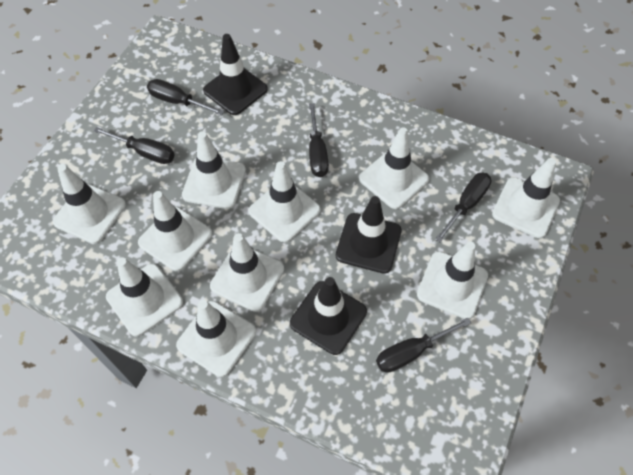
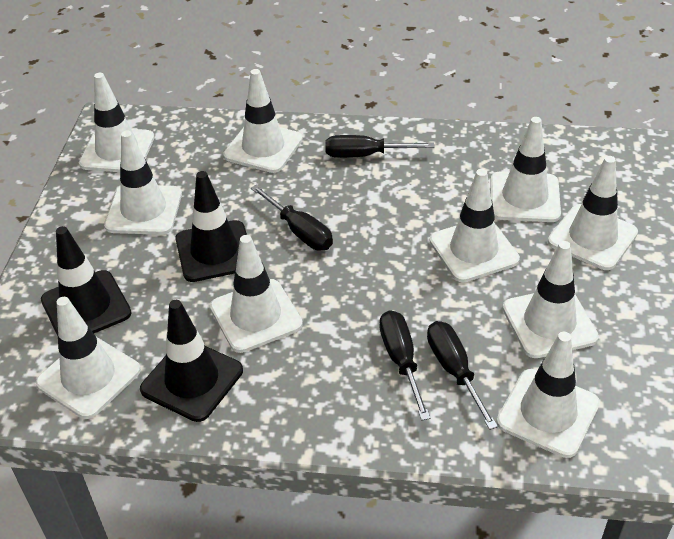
black screwdriver: 5 -> 4

